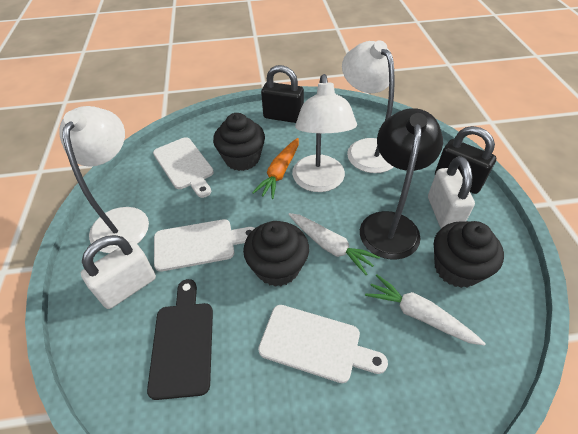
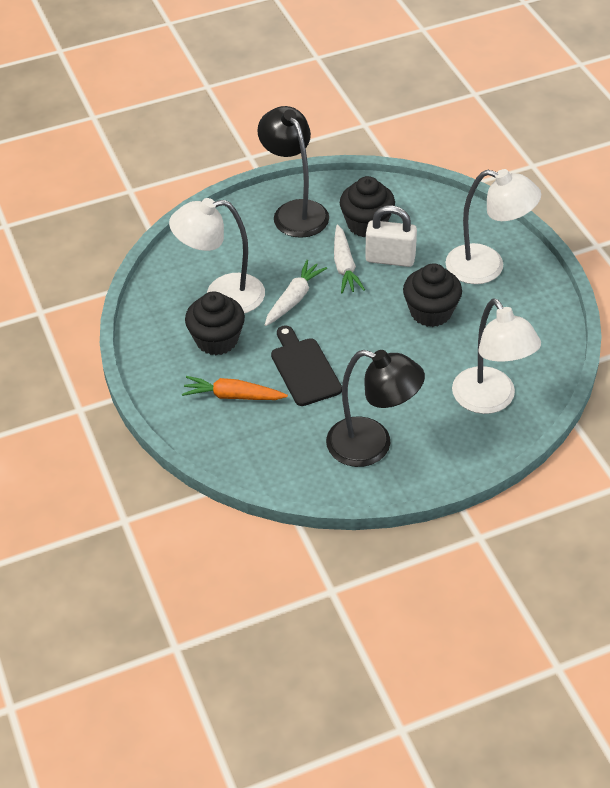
black lamp: 1 -> 2
black padlock: 2 -> 0
white cutting board: 3 -> 0
white padlock: 2 -> 1

